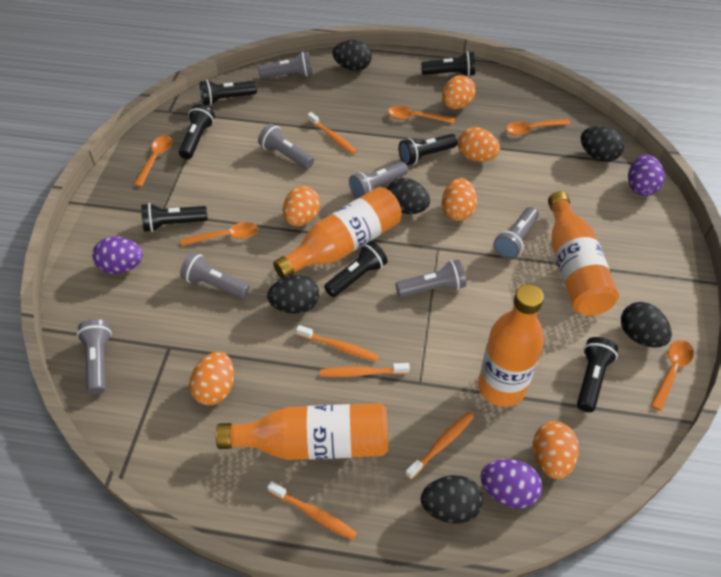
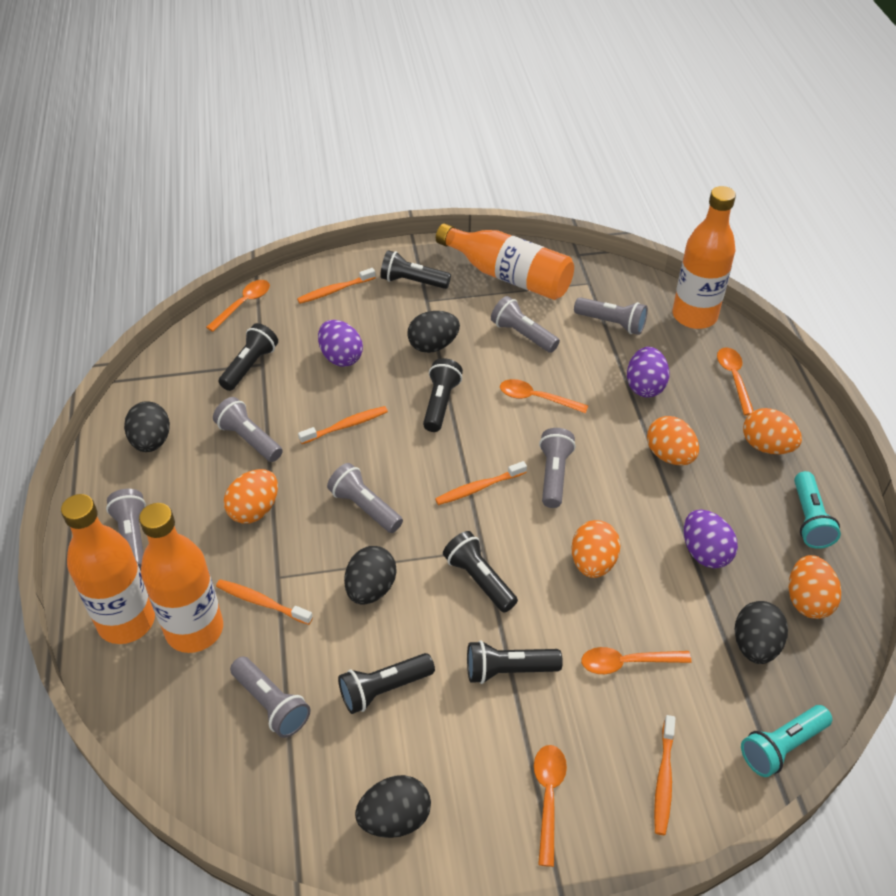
black egg: 6 -> 5
black flashlight: 7 -> 6
orange egg: 6 -> 5
turquoise flashlight: 0 -> 2

